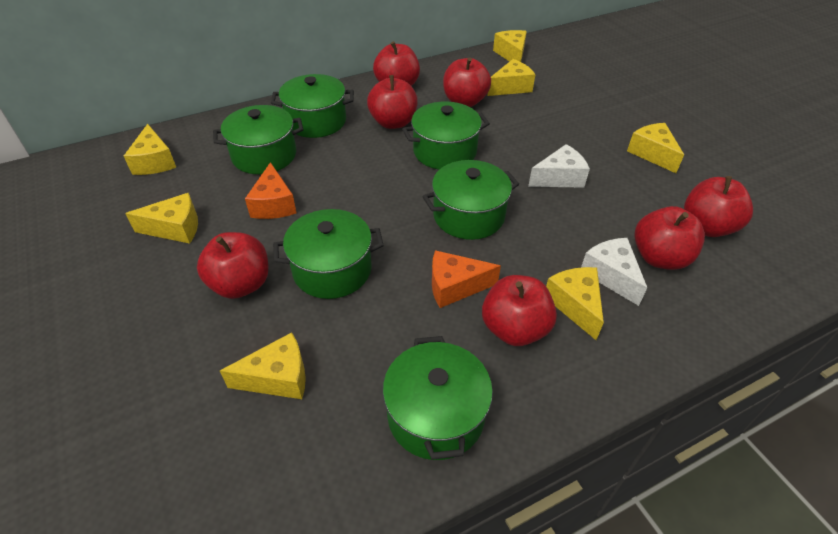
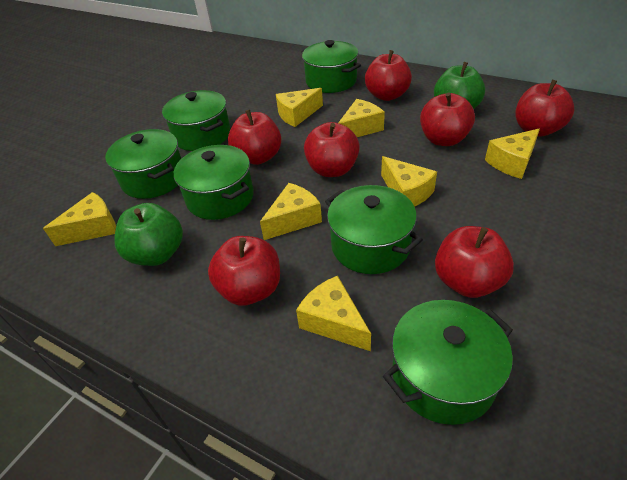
green apple: 0 -> 2
orange cheese: 2 -> 0
white cheese: 2 -> 0

